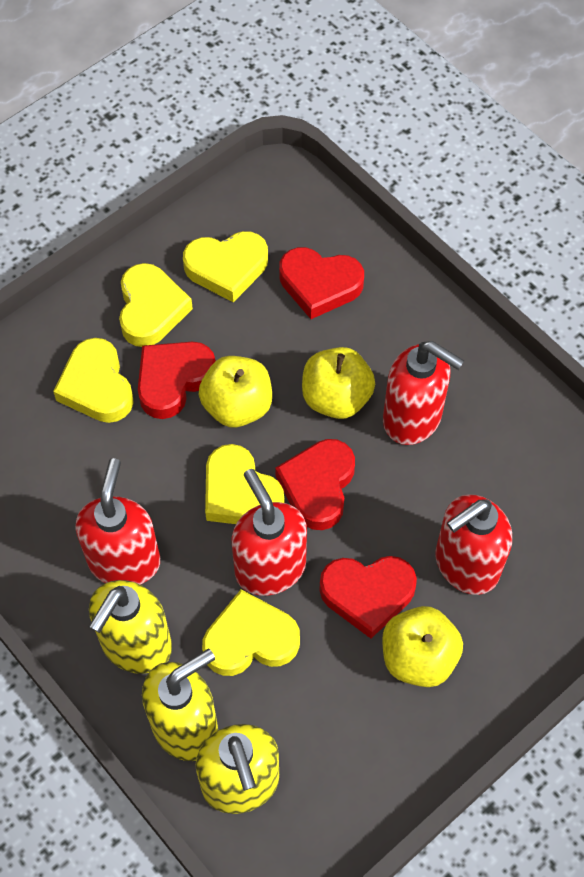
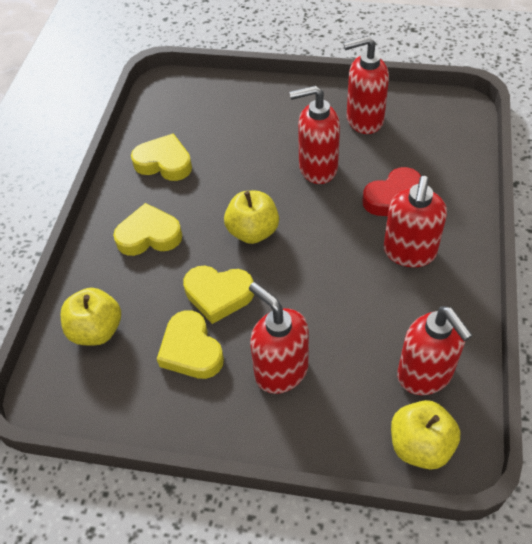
red heart: 4 -> 1
red soap dispenser: 4 -> 5
yellow heart: 5 -> 4
yellow soap dispenser: 3 -> 0

